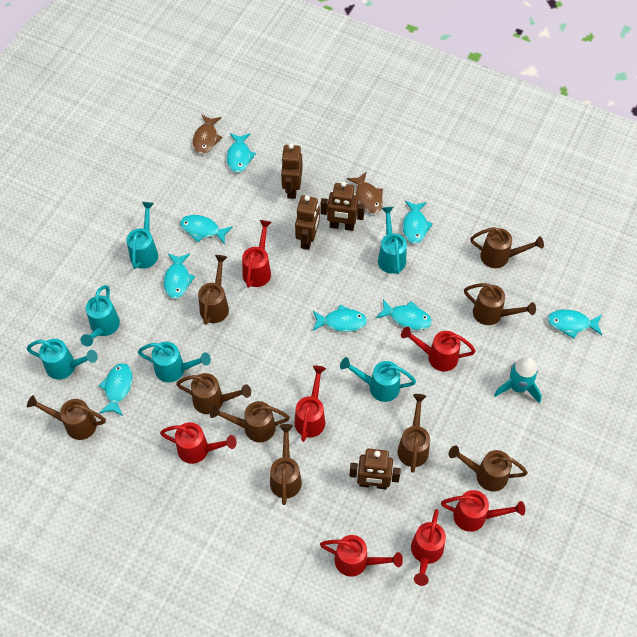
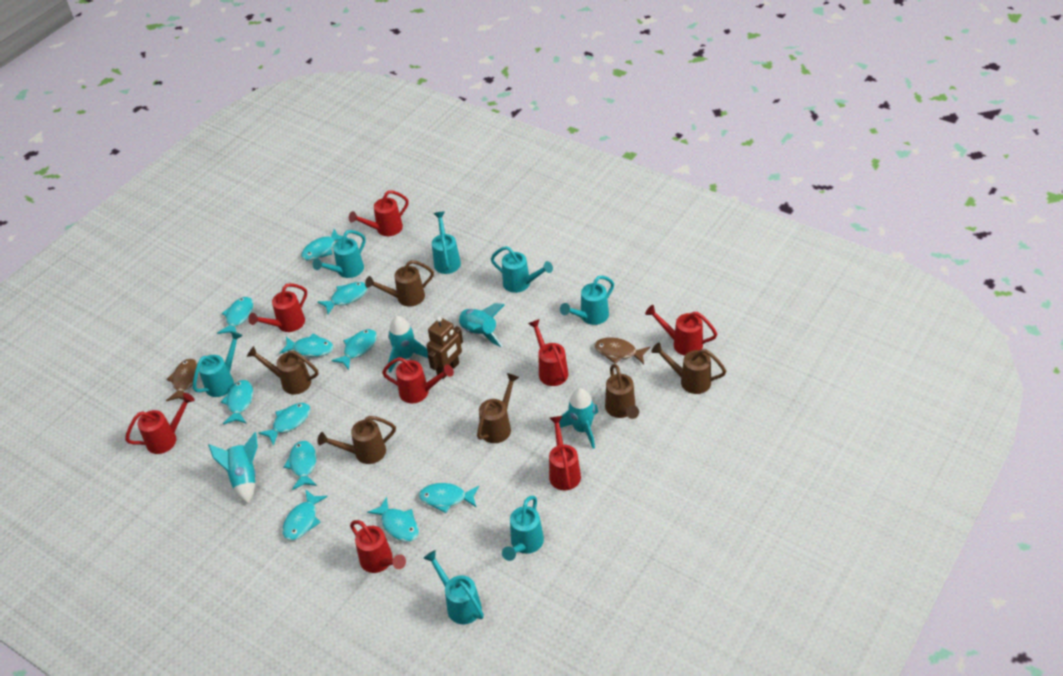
brown robot: 4 -> 1
brown watering can: 9 -> 6
red watering can: 7 -> 8
turquoise fish: 8 -> 11
turquoise rocket: 1 -> 4
turquoise watering can: 6 -> 7

